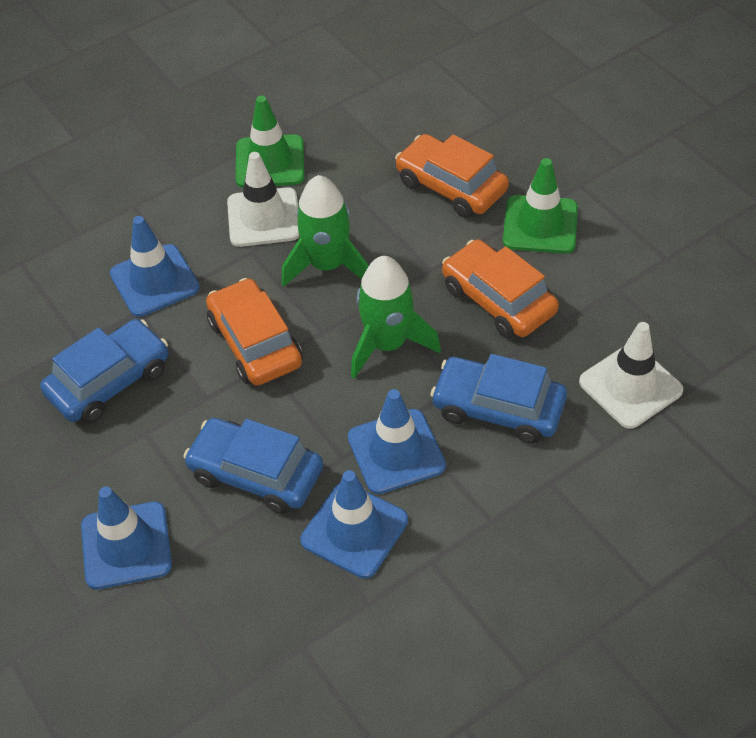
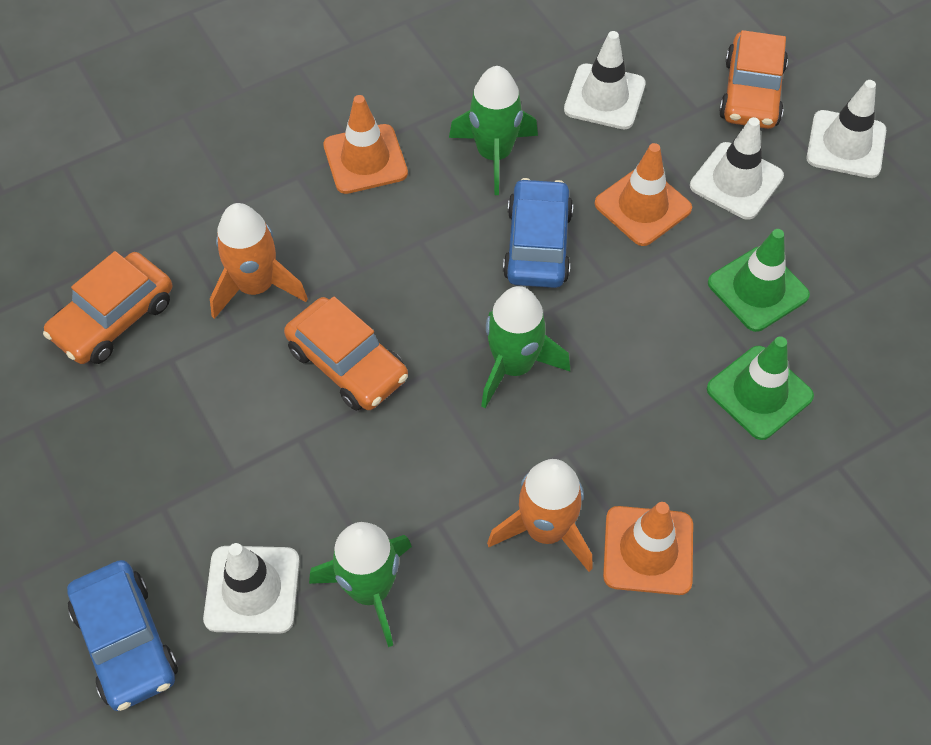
blue car: 3 -> 2
blue traffic cone: 4 -> 0
green rocket: 2 -> 3
orange rocket: 0 -> 2
orange traffic cone: 0 -> 3
white traffic cone: 2 -> 4

